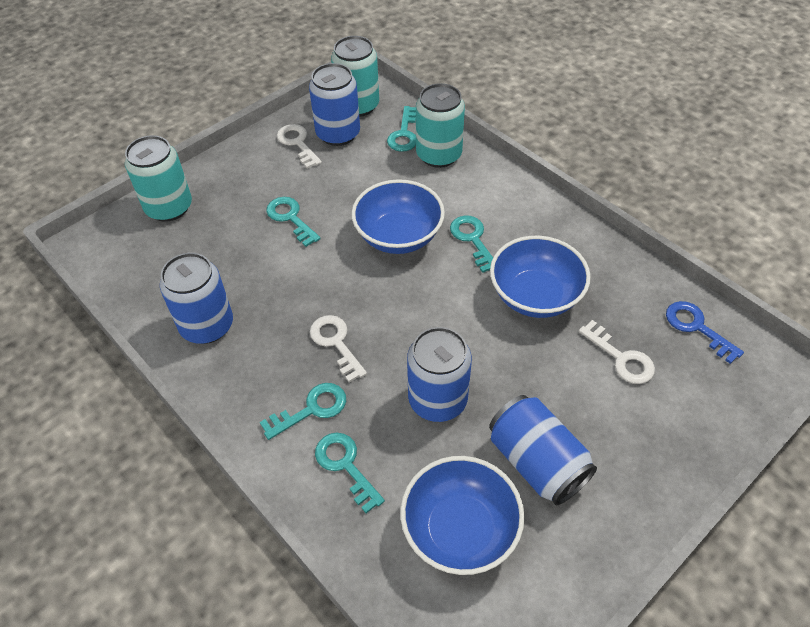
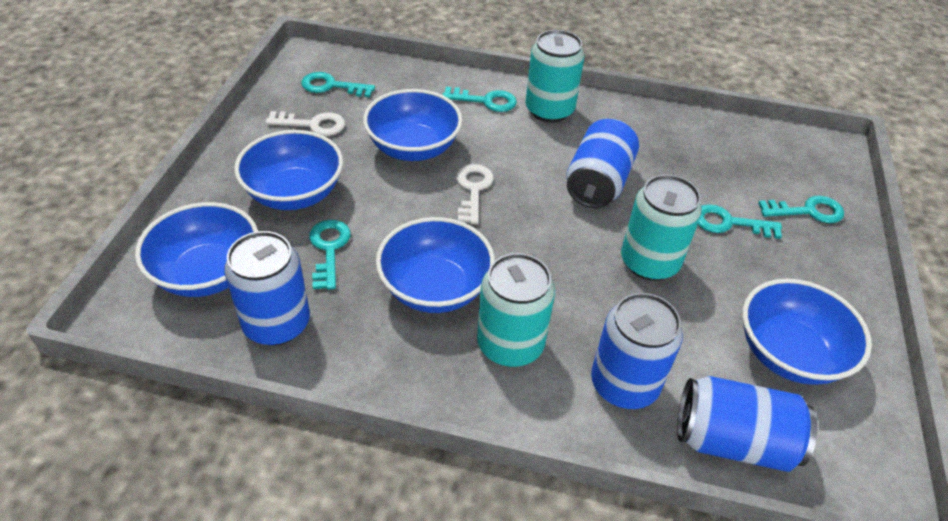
blue bowl: 3 -> 5
blue key: 1 -> 0
white key: 3 -> 2

